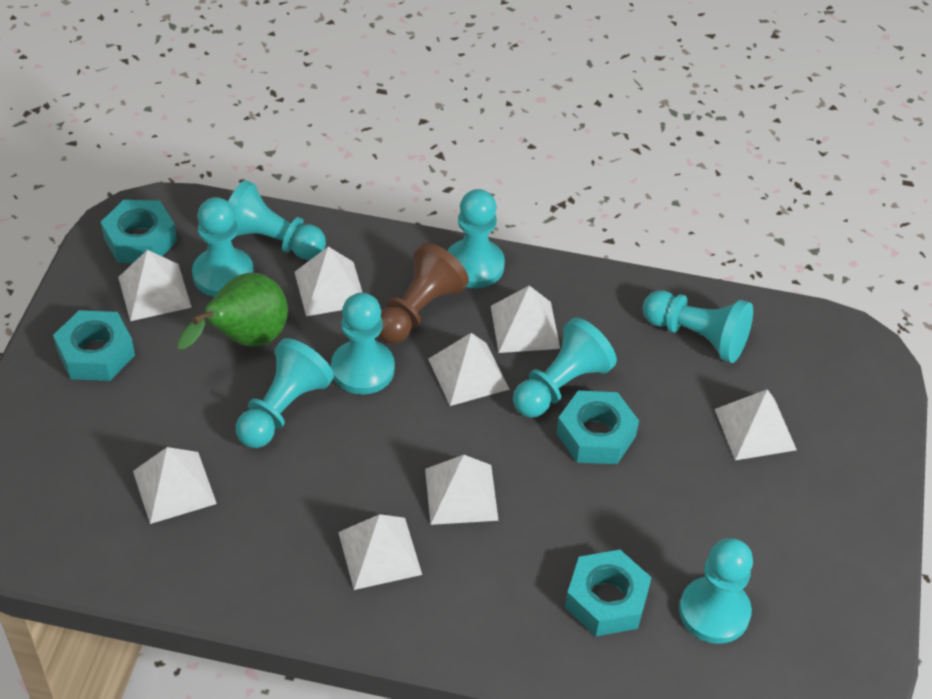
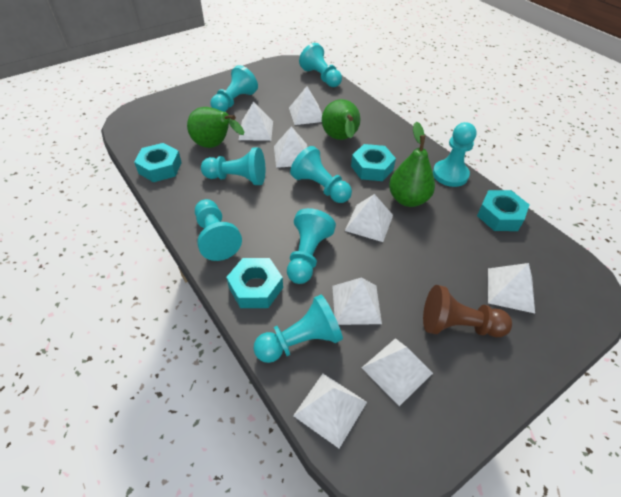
green pear: 1 -> 3

